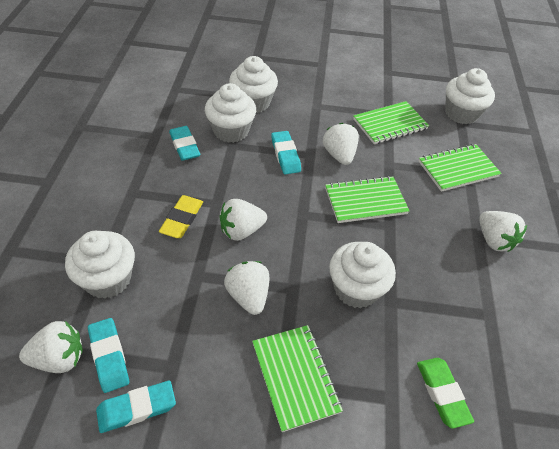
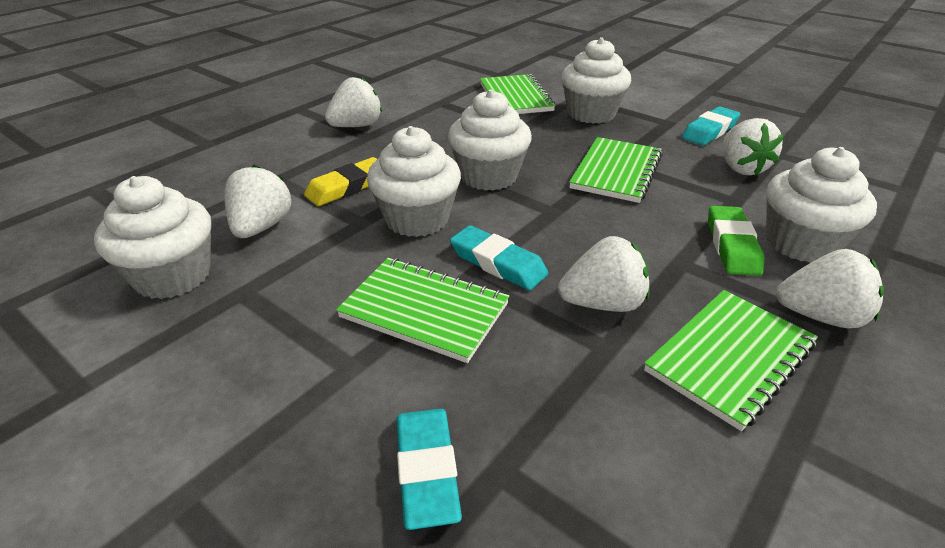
turquoise eraser: 4 -> 3

